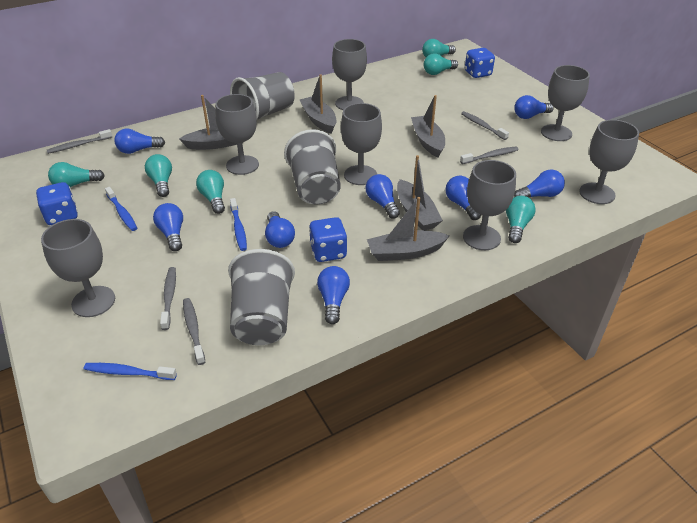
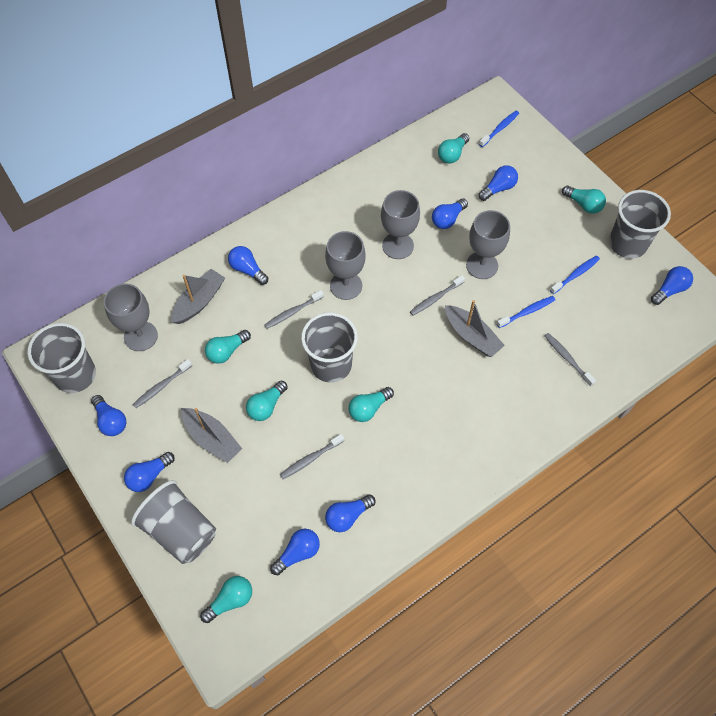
blue dice: 3 -> 0
grey boat: 5 -> 3
grey cup: 3 -> 4
grey goblet: 7 -> 4

